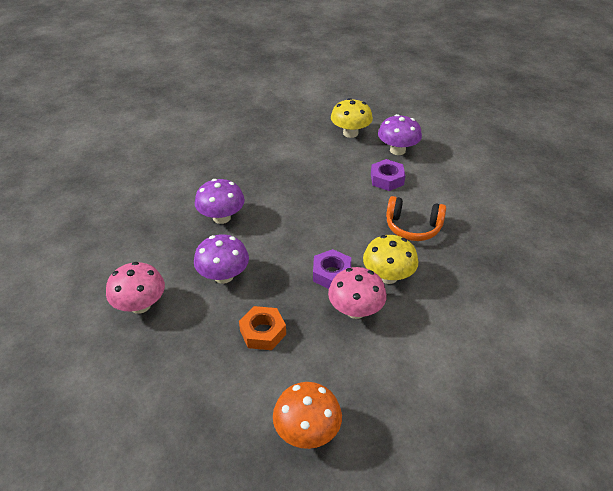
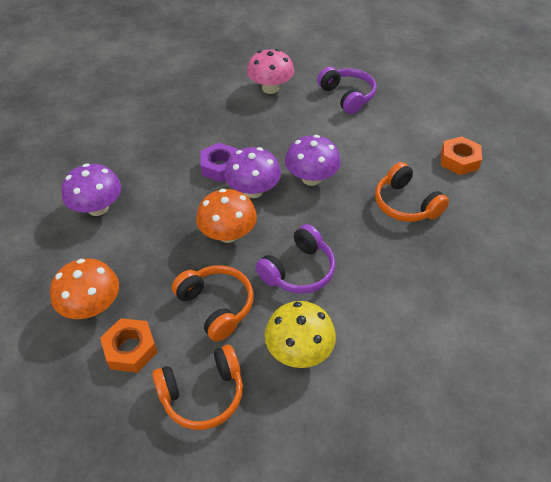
orange headphones: 1 -> 3
orange mushroom: 1 -> 2
orange nut: 1 -> 2
pink mushroom: 2 -> 1
purple headphones: 0 -> 2
purple nut: 2 -> 1
yellow mushroom: 2 -> 1

